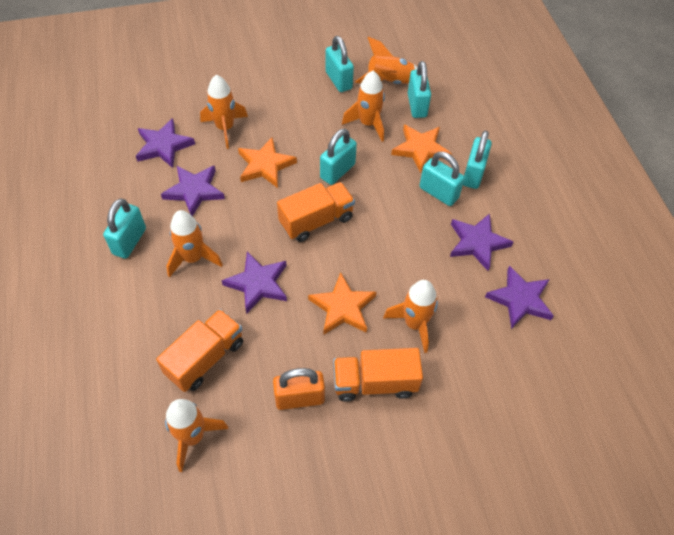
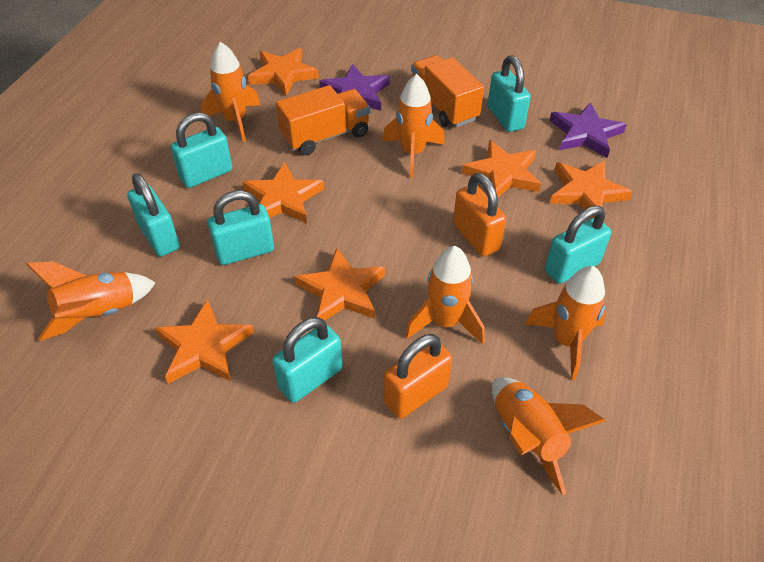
orange padlock: 1 -> 2
orange star: 3 -> 6
orange truck: 3 -> 2
purple star: 5 -> 2

